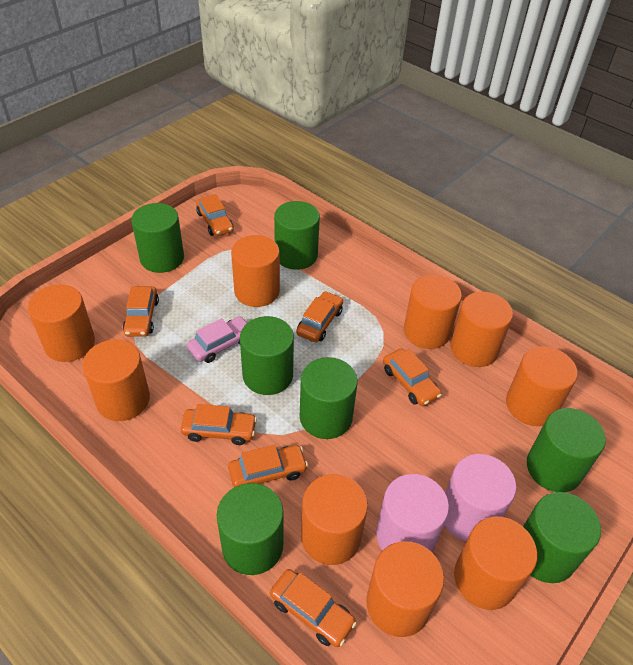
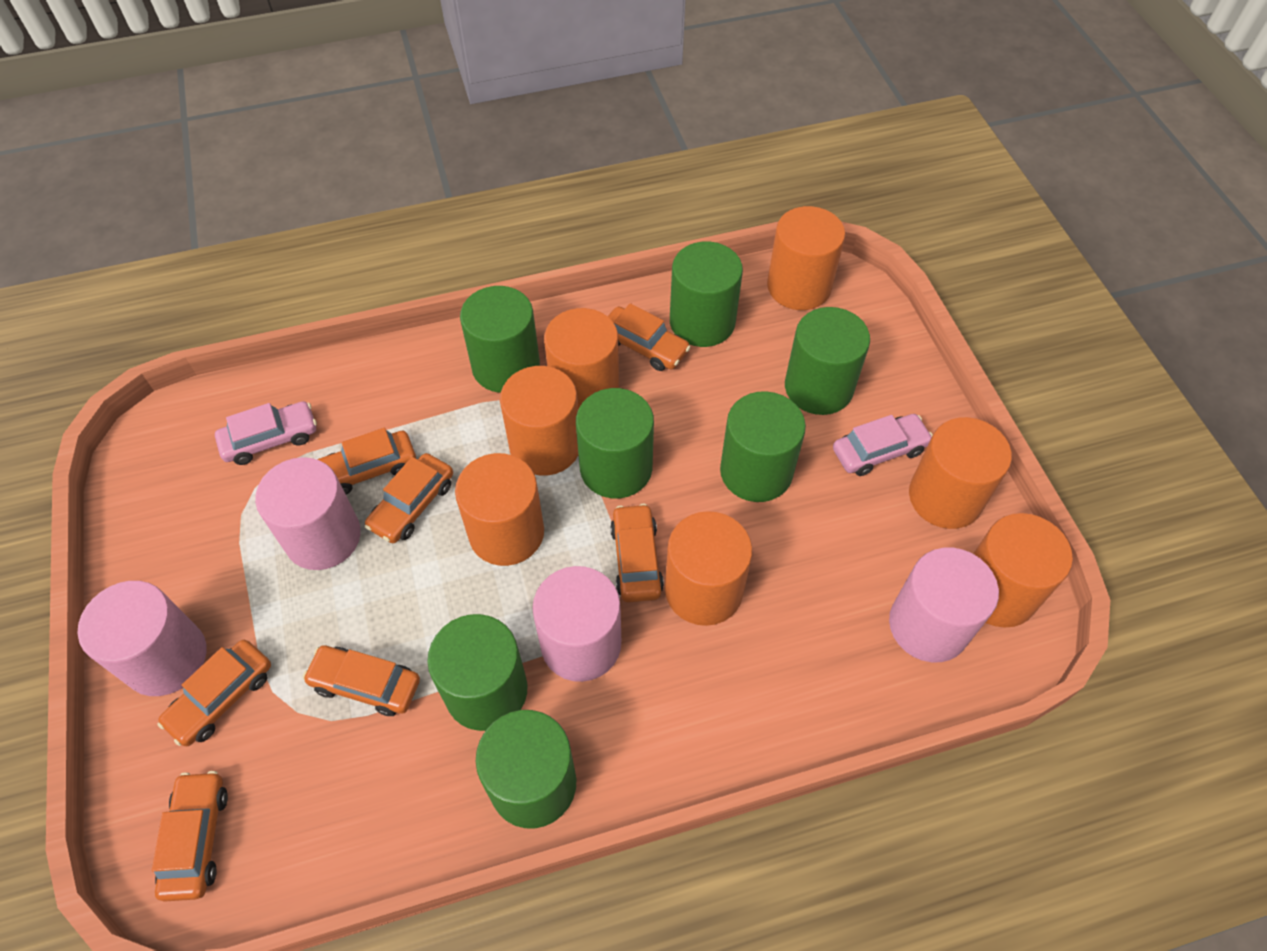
orange cylinder: 9 -> 7
pink car: 1 -> 2
pink cylinder: 2 -> 4

